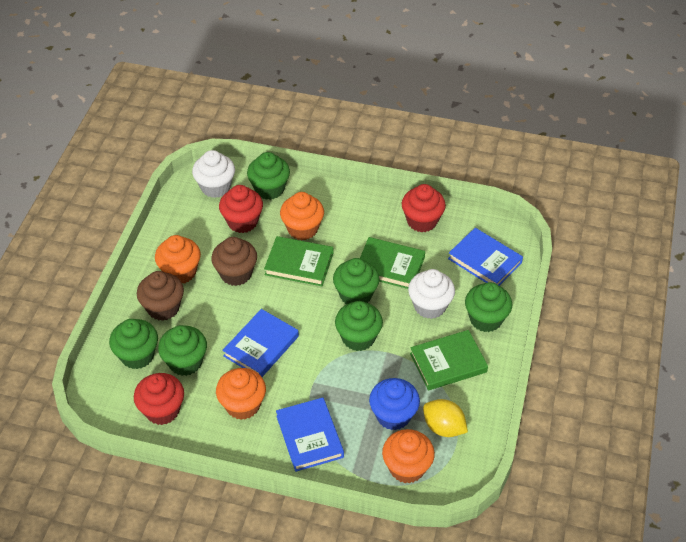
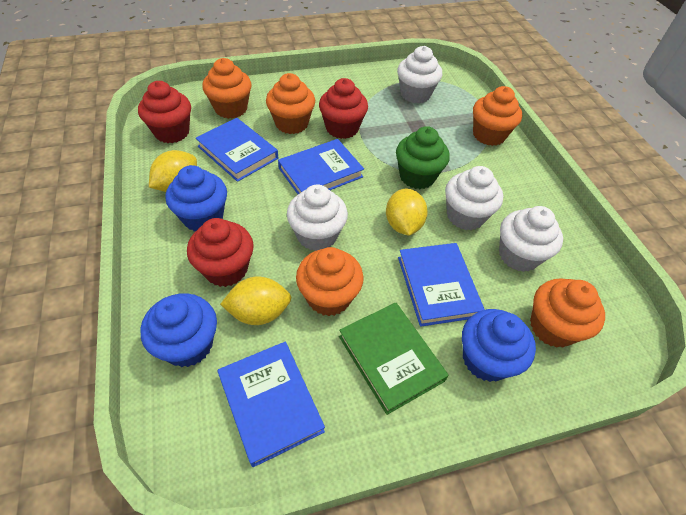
blue book: 3 -> 4
blue cupcake: 1 -> 3
brown cupcake: 2 -> 0
green book: 3 -> 1
green cupcake: 6 -> 1
orange cupcake: 4 -> 5
white cupcake: 2 -> 4
yellow lemon: 1 -> 3

